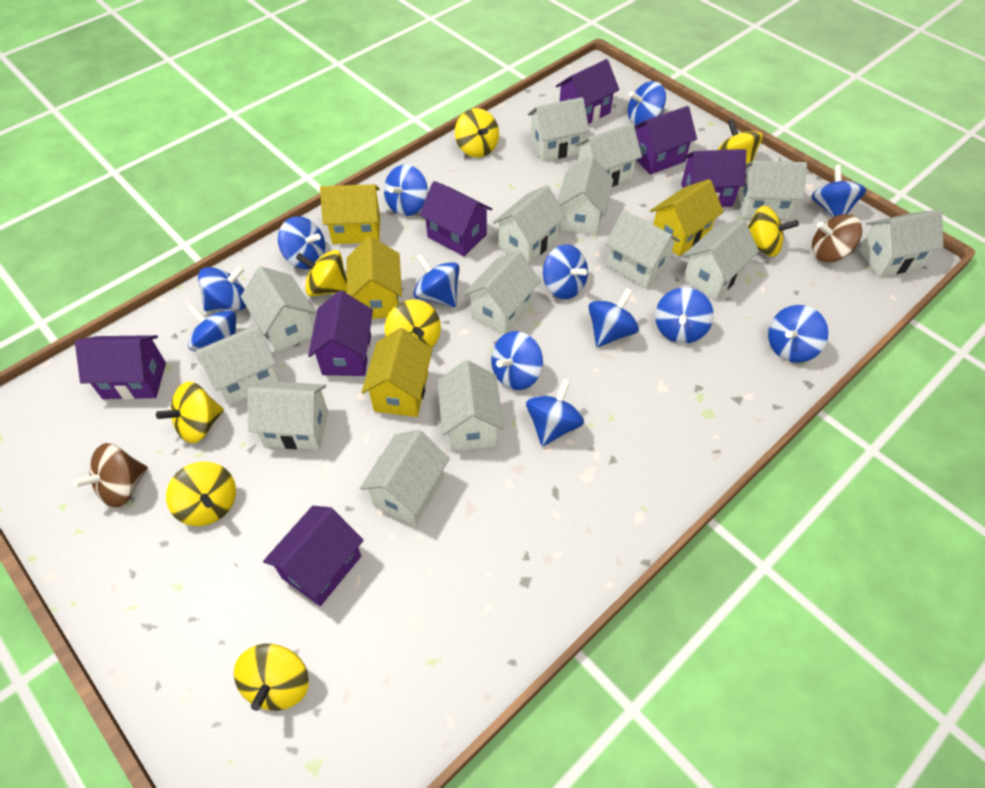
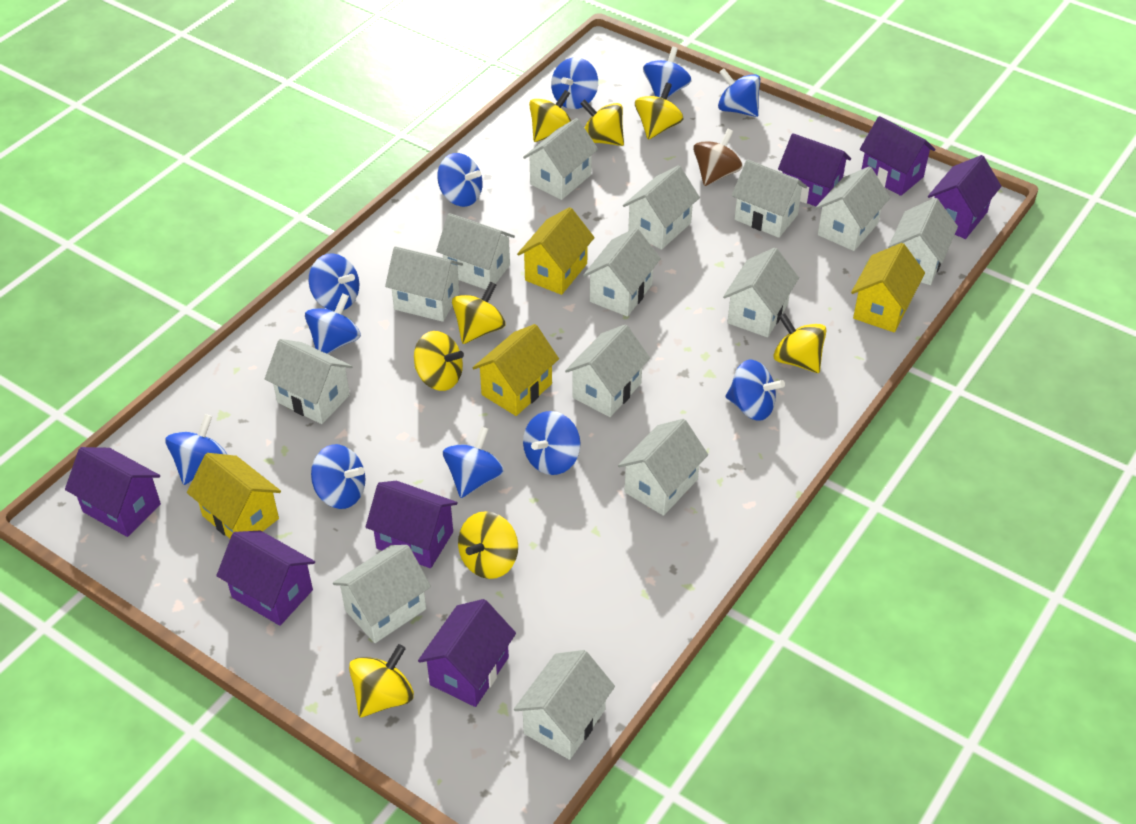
blue spinning top: 13 -> 11
brown spinning top: 2 -> 1

